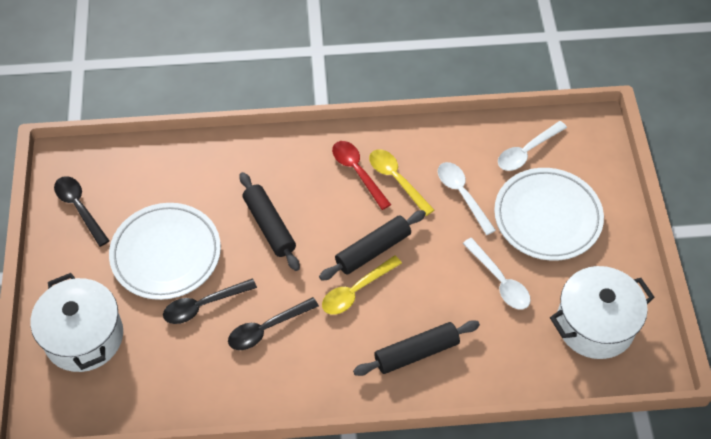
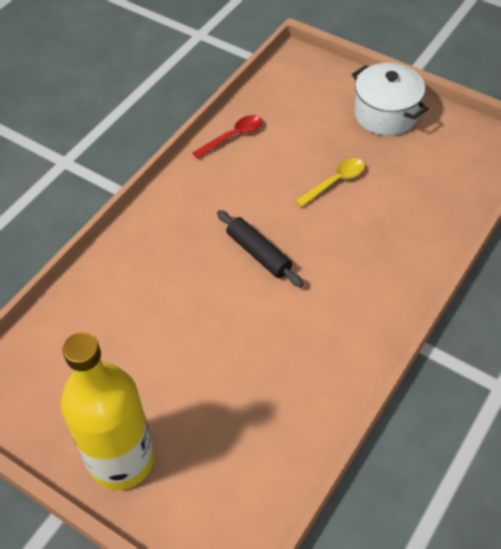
black rolling pin: 3 -> 1
black spoon: 3 -> 0
white plate: 2 -> 0
white pot: 2 -> 1
white spoon: 3 -> 0
yellow bottle: 0 -> 1
yellow spoon: 2 -> 1

